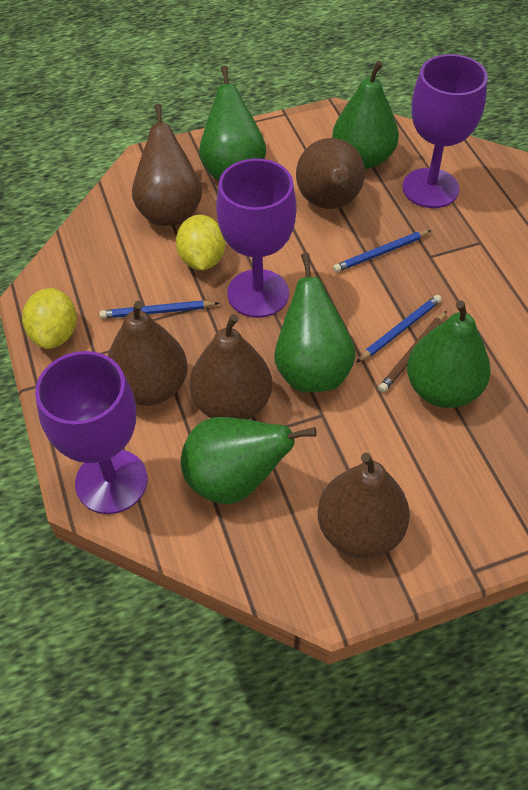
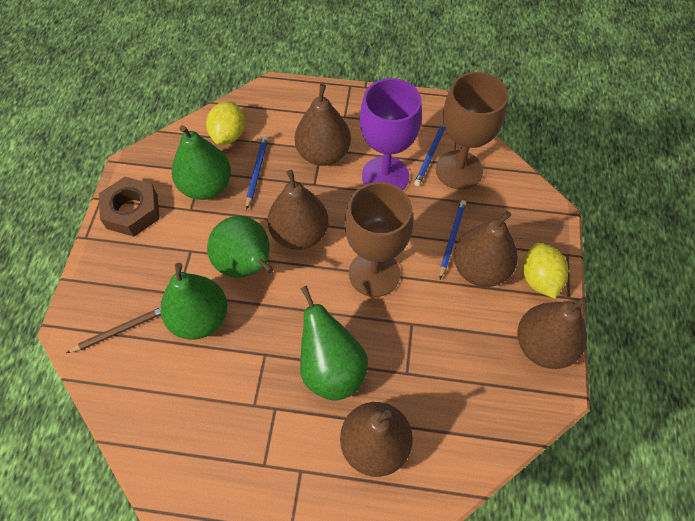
brown goblet: 0 -> 2
brown nut: 0 -> 1
green pear: 5 -> 4
purple goblet: 3 -> 1

